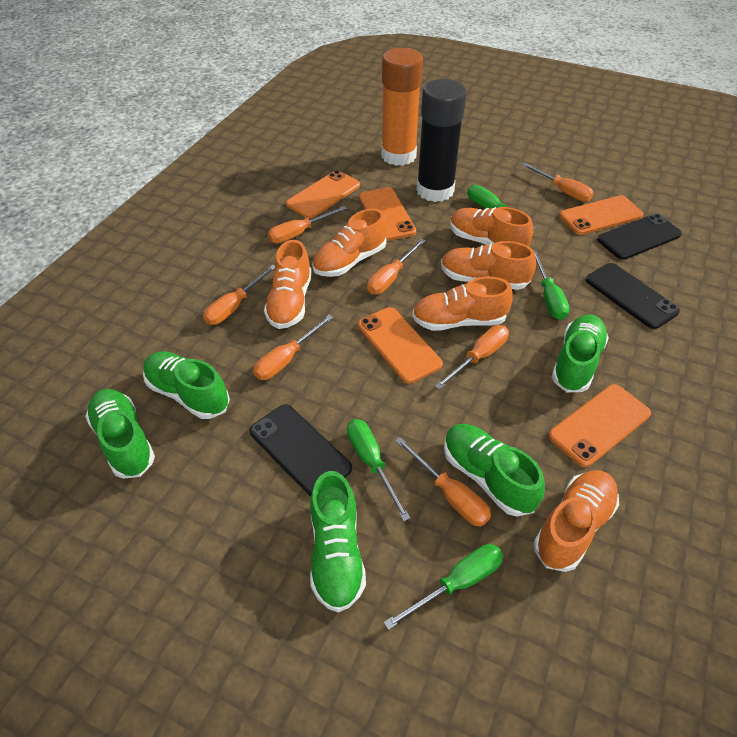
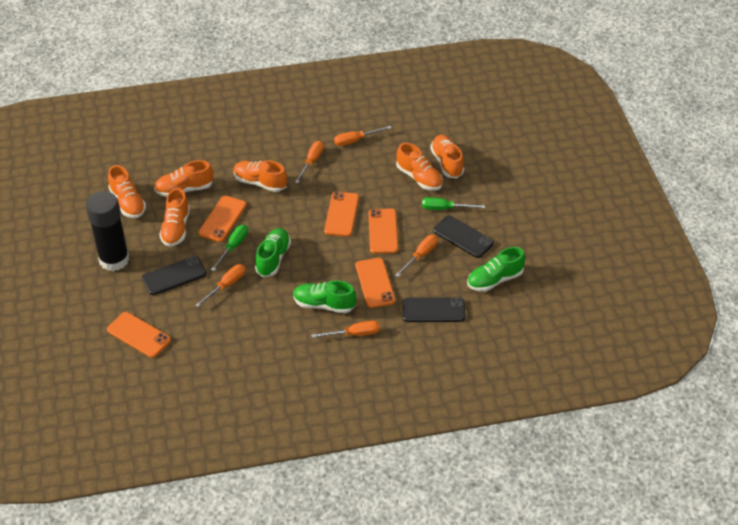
green screwdriver: 4 -> 2
green shoe: 5 -> 3
orange glue stick: 1 -> 0
orange screwdriver: 7 -> 5

